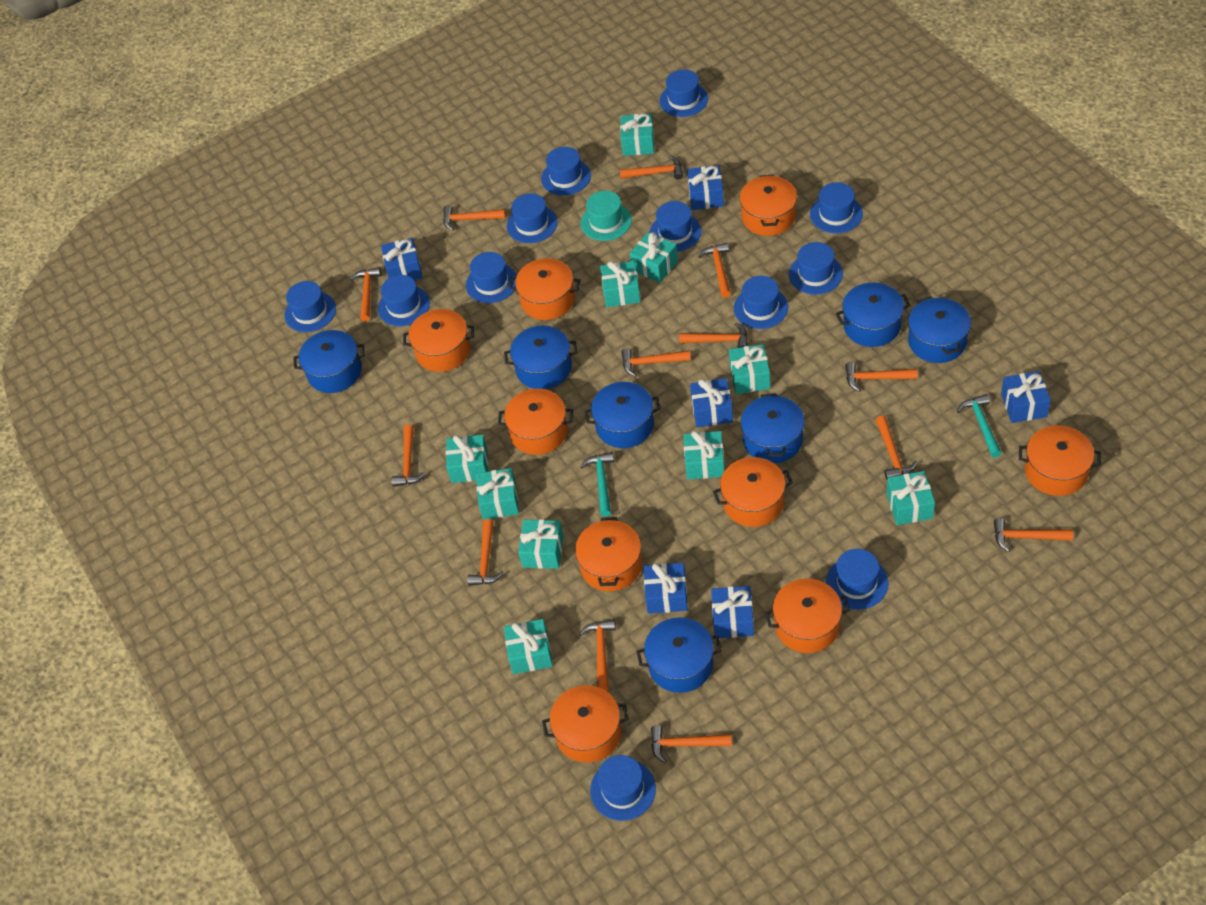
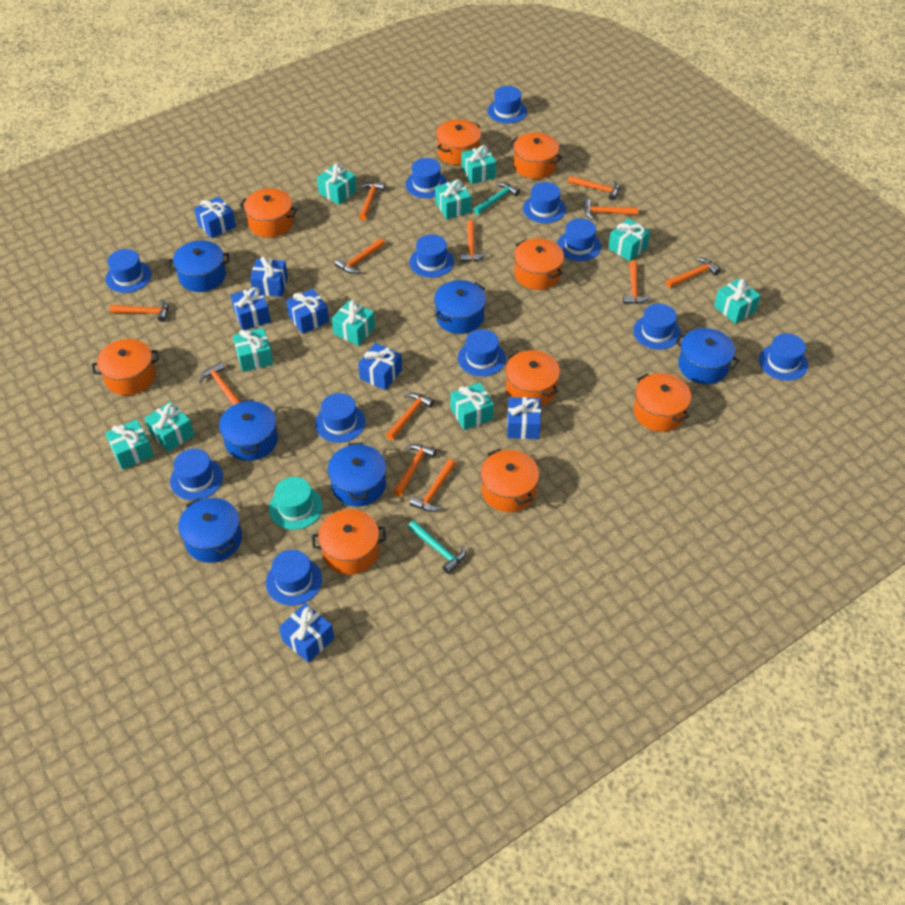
blue gift: 6 -> 7
blue pot: 7 -> 6
orange hammer: 13 -> 12

